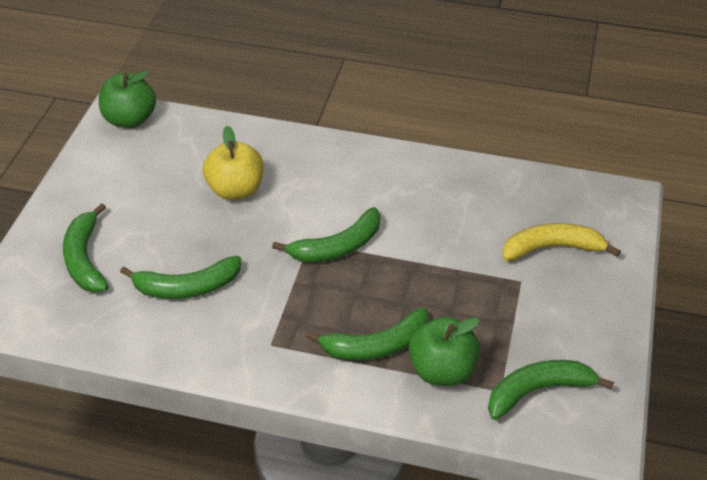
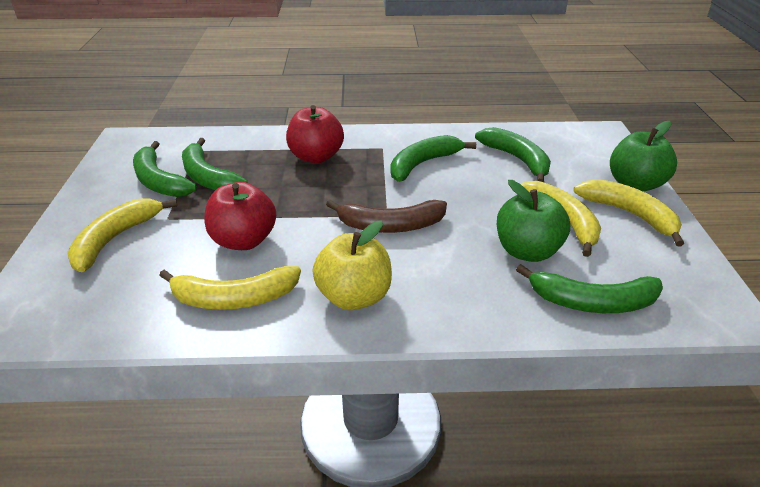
brown banana: 0 -> 1
red apple: 0 -> 2
yellow banana: 1 -> 4

